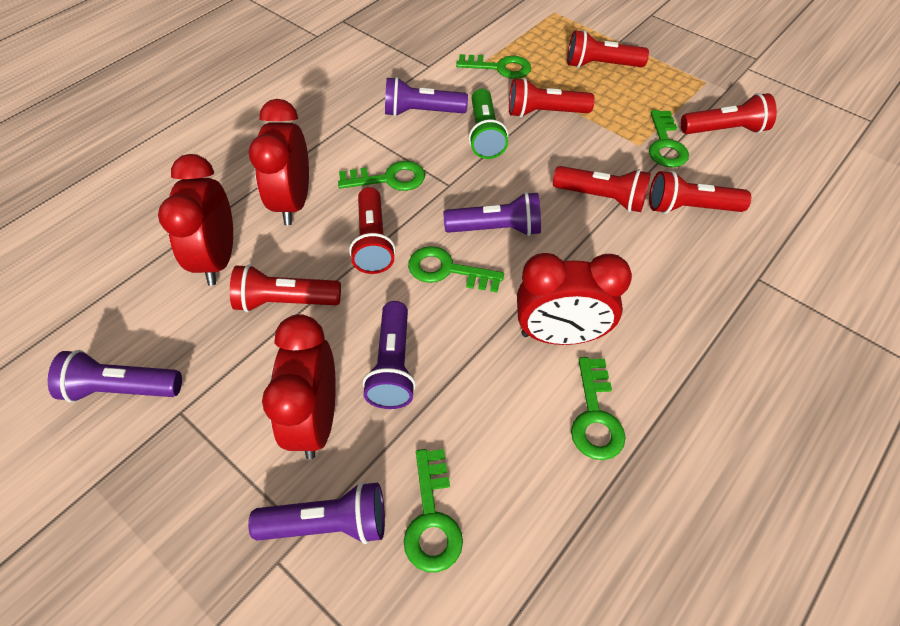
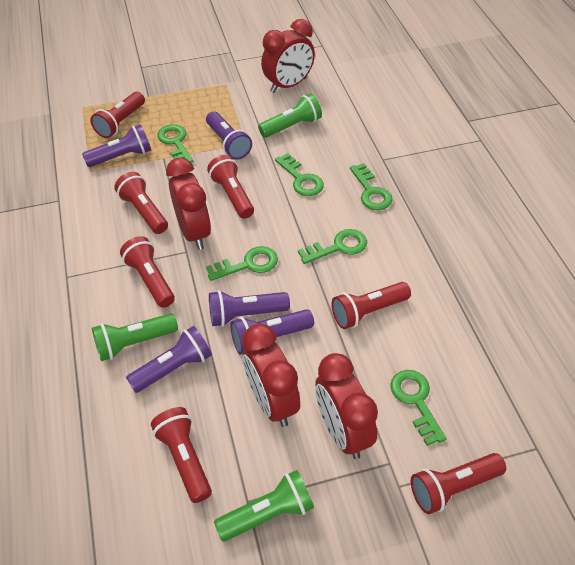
green flashlight: 1 -> 3

